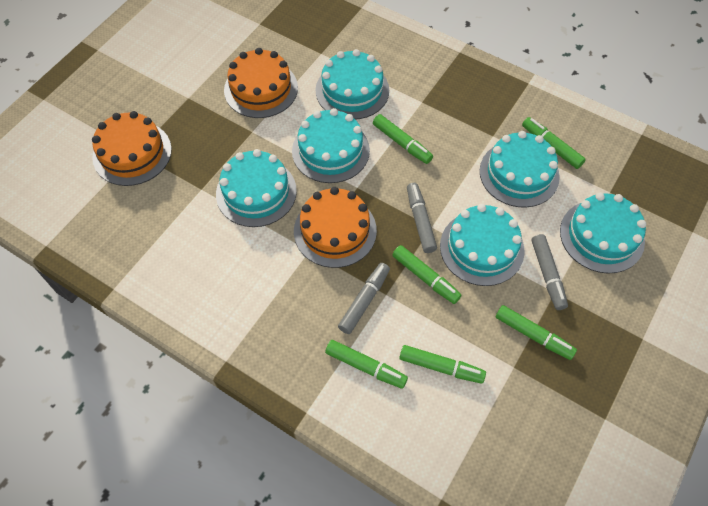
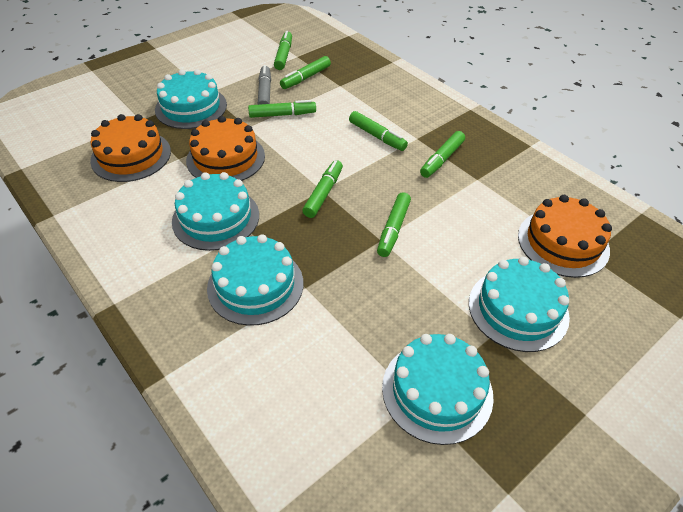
green marker: 6 -> 7
grey marker: 3 -> 1
turquoise cake: 6 -> 5

